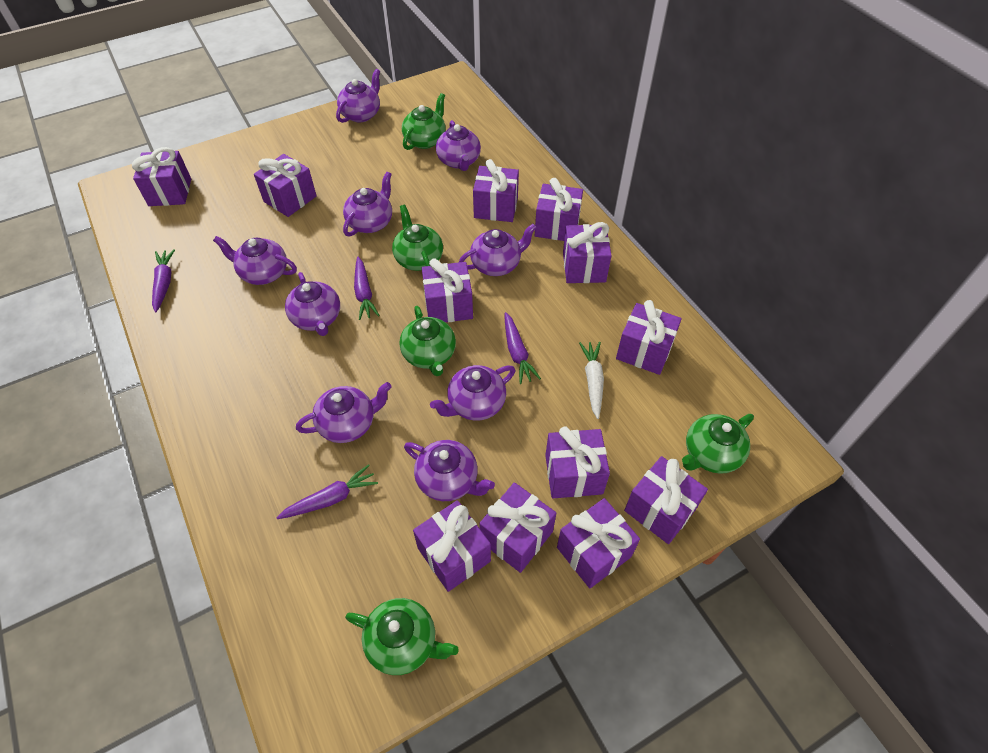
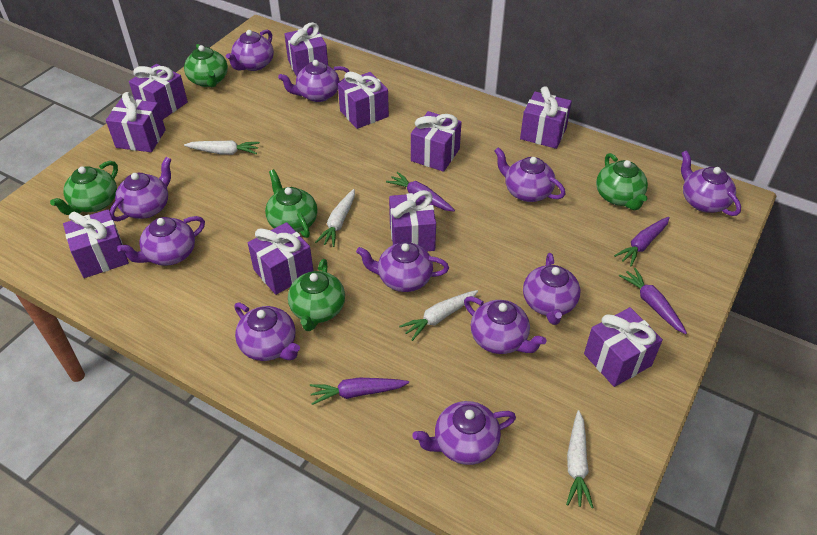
purple gift: 12 -> 10
purple teapot: 9 -> 11
white carrot: 1 -> 4

